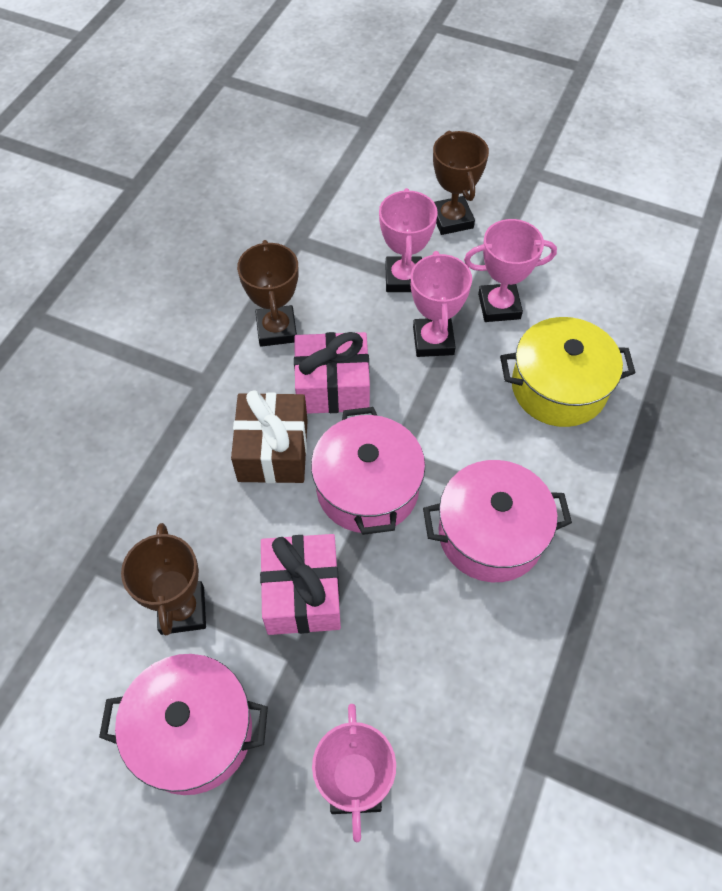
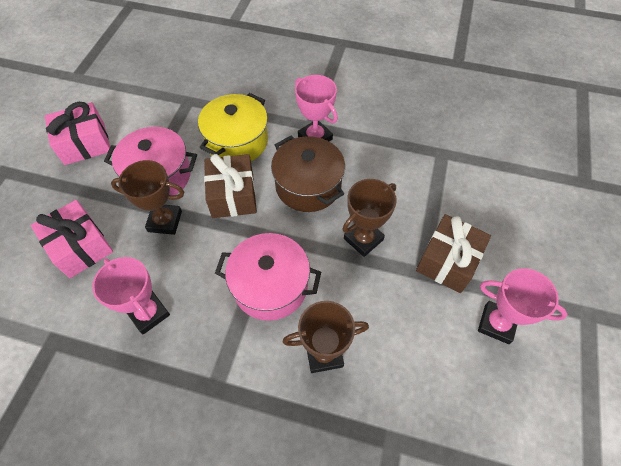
brown gift: 1 -> 2
brown pot: 0 -> 1
pink pot: 3 -> 2
pink trophy: 4 -> 3

